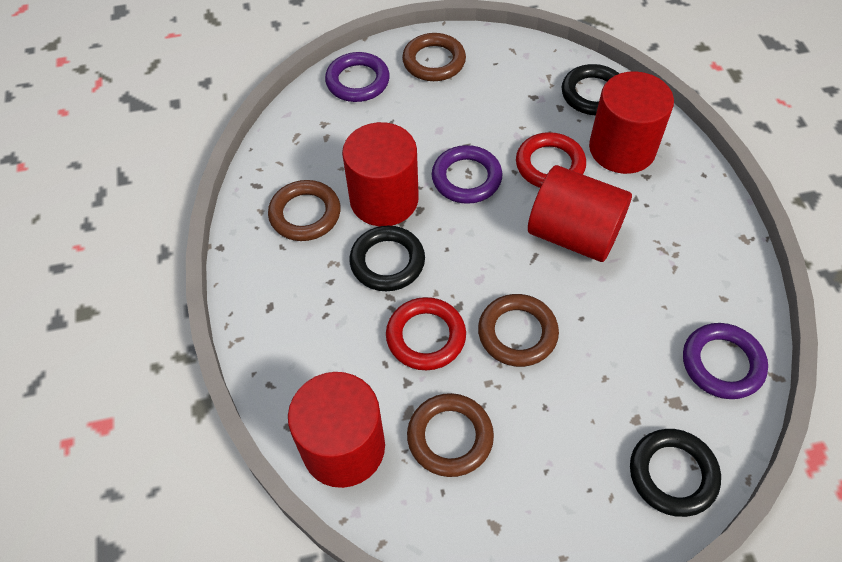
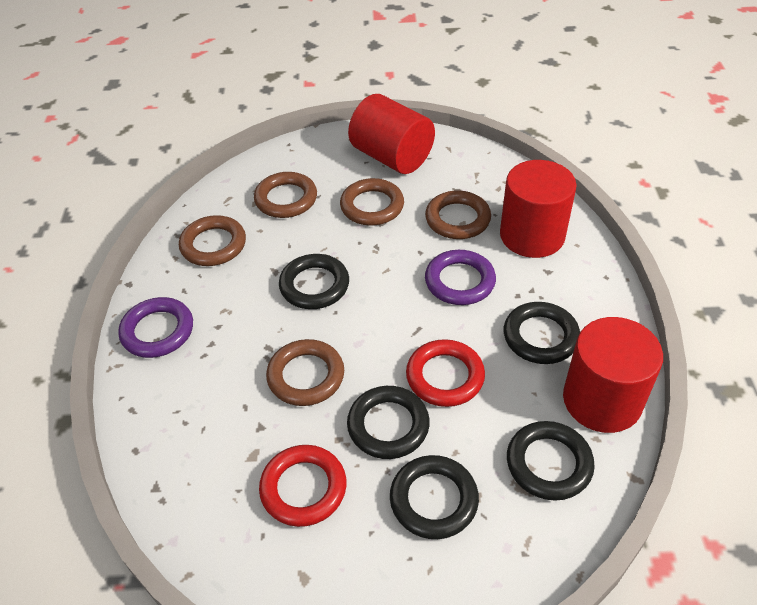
black ring: 3 -> 5
brown ring: 4 -> 5
purple ring: 3 -> 2
red cylinder: 4 -> 3

